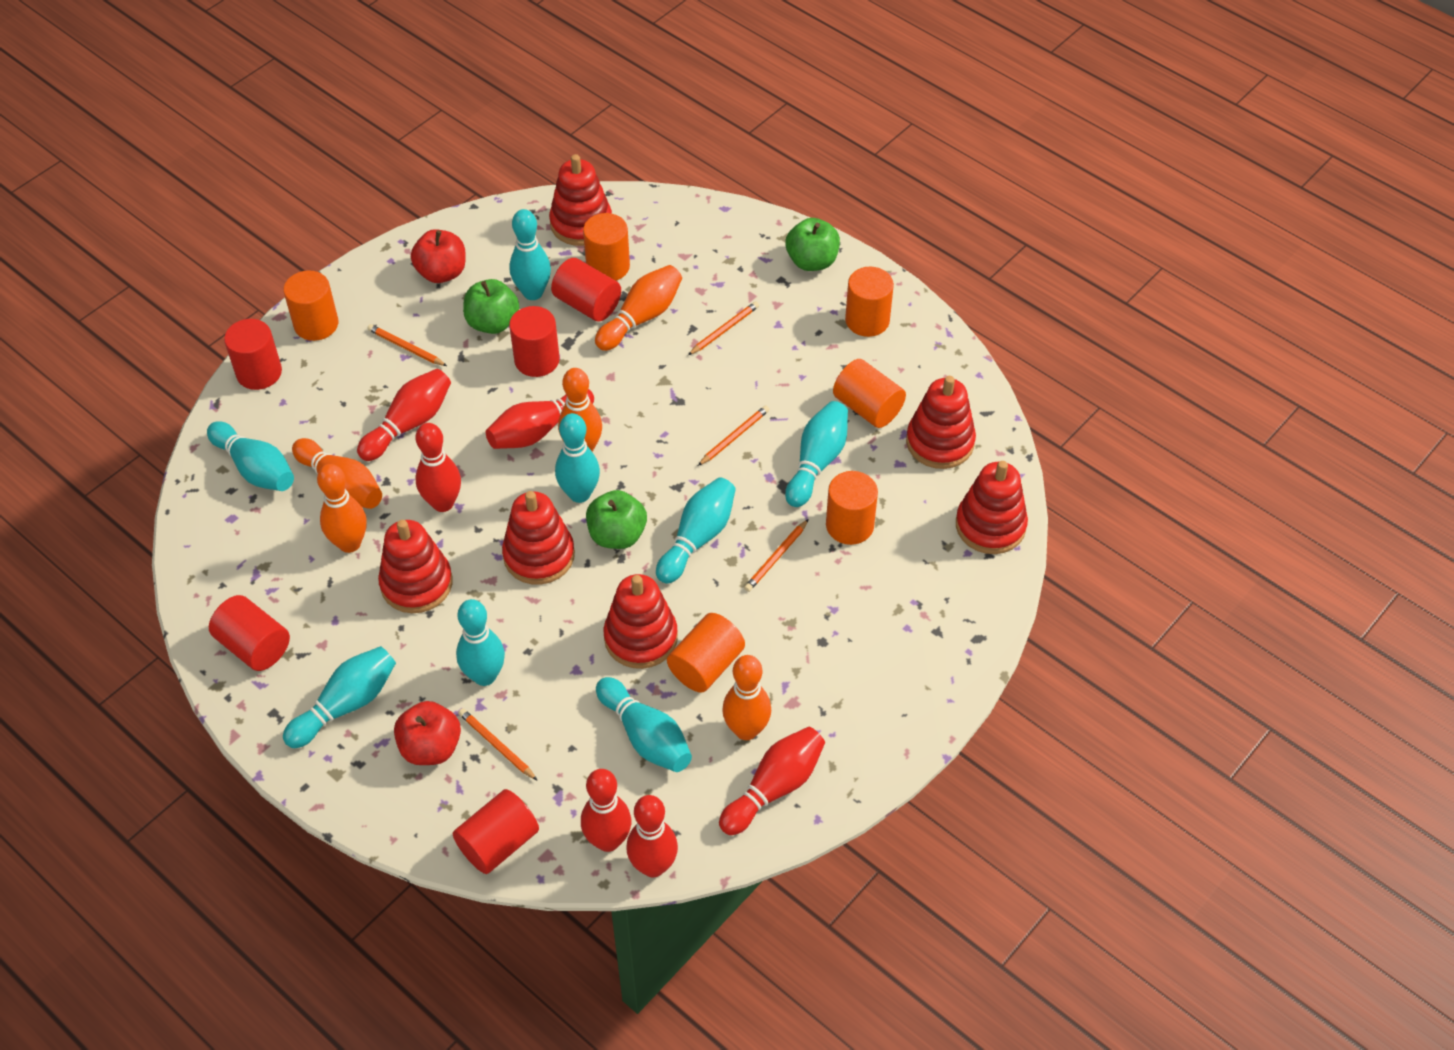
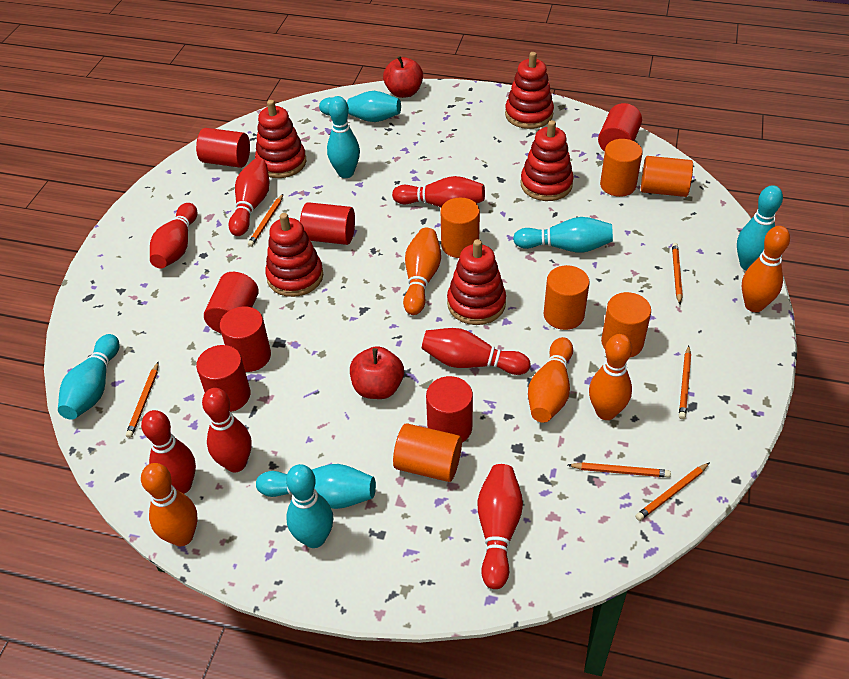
green apple: 3 -> 0
orange pencil: 5 -> 6
red bowling pin: 6 -> 7
red cylinder: 5 -> 7
red stacking toy: 6 -> 5
turquoise bowling pin: 8 -> 7

